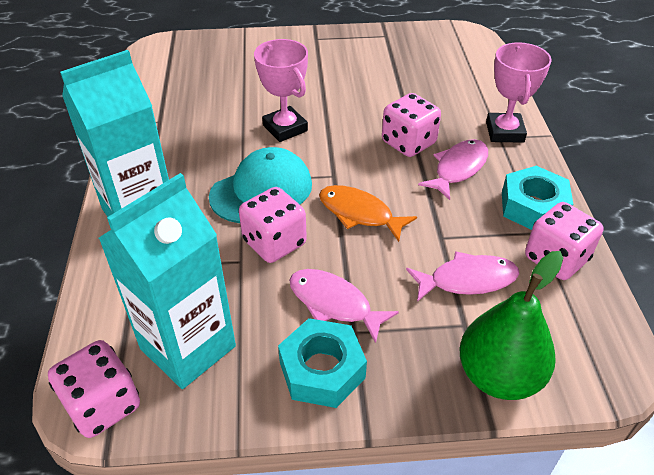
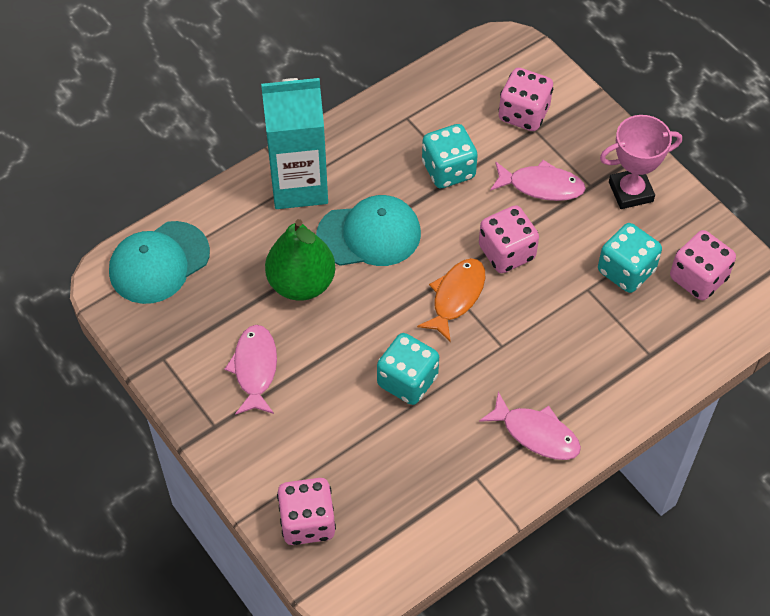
pink trophy: 2 -> 1
turquoise cap: 1 -> 2
turquoise carton: 2 -> 1
turquoise dice: 0 -> 3
turquoise nut: 2 -> 0

